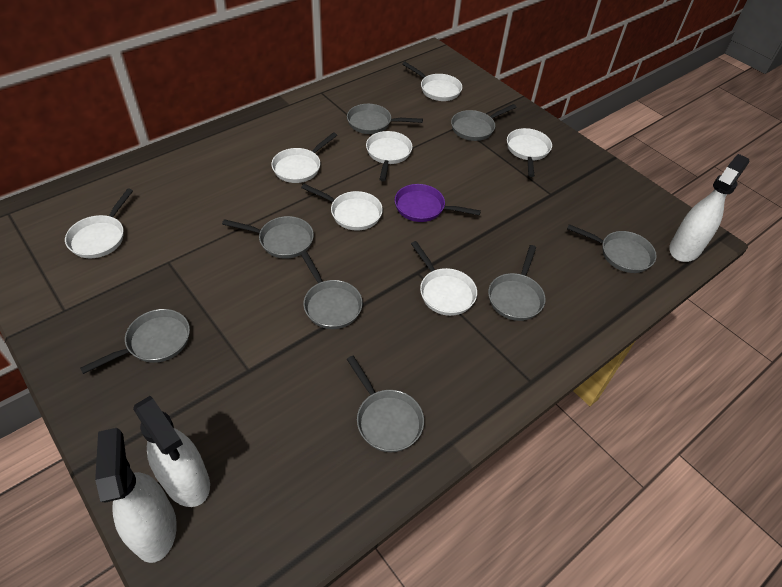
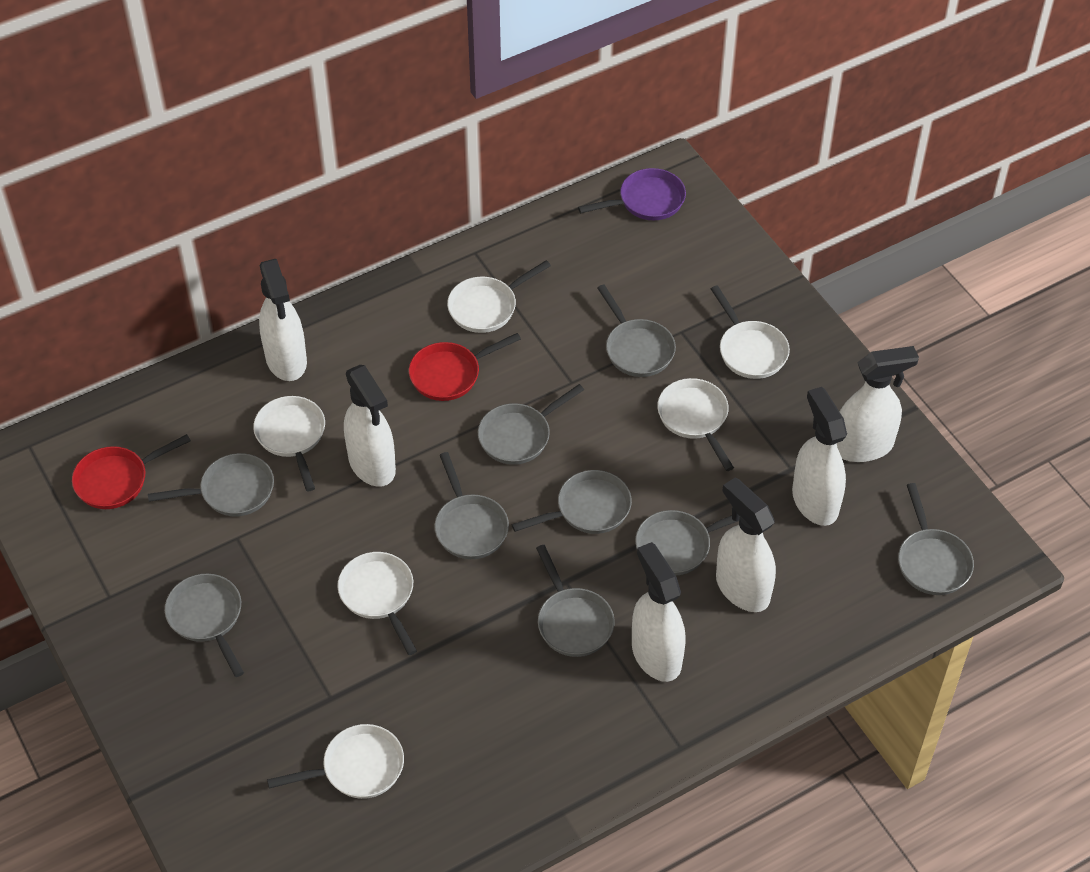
grey pan: 8 -> 9
red pan: 0 -> 2
white pan: 7 -> 6
white spray bottle: 3 -> 6

